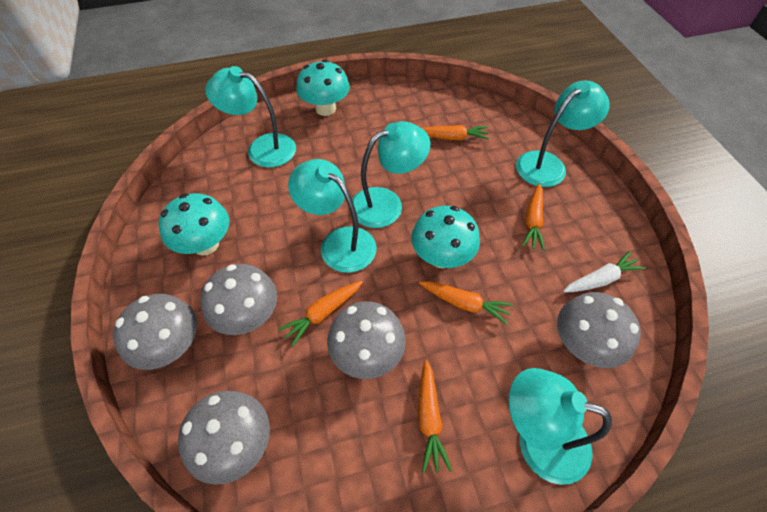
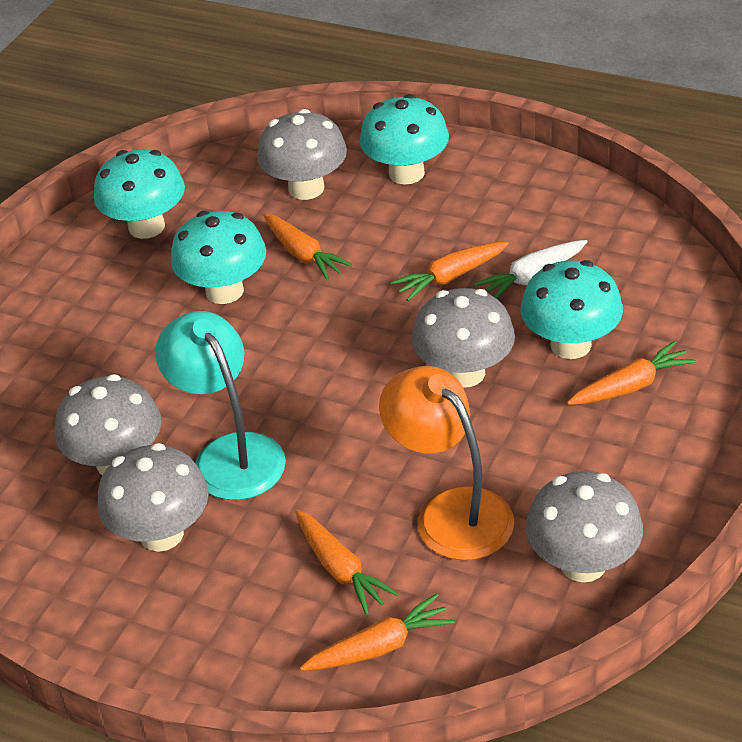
orange lamp: 0 -> 1
turquoise lamp: 5 -> 1
turquoise mushroom: 3 -> 4

